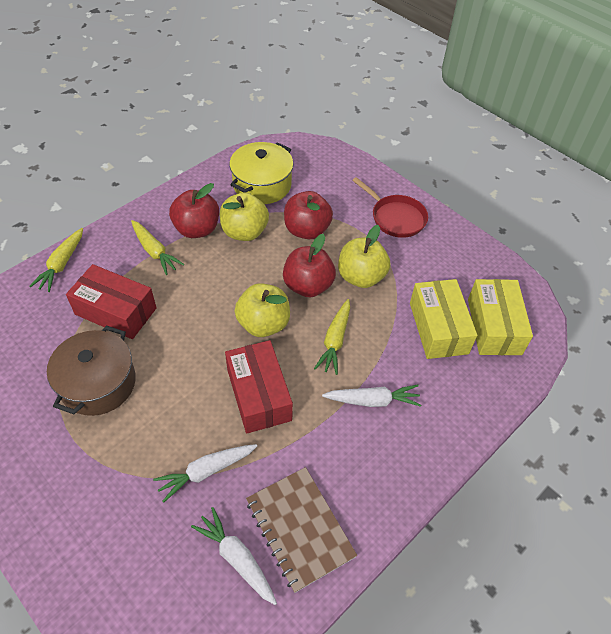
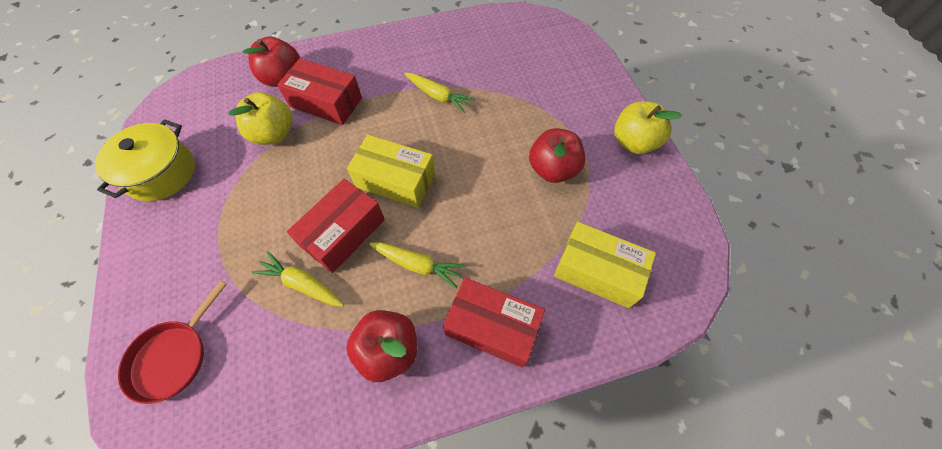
brown notebook: 1 -> 0
brown pot: 1 -> 0
red box: 2 -> 3
white carrot: 3 -> 0
yellow apple: 3 -> 2

